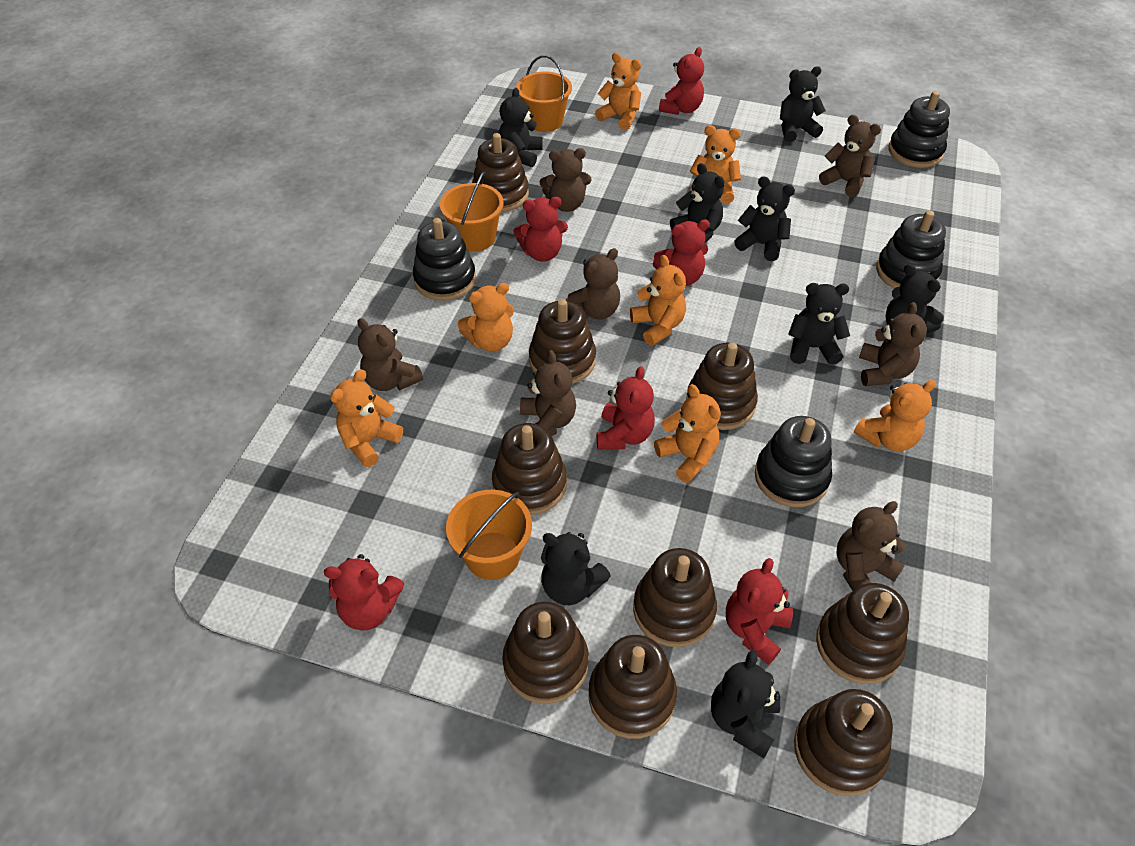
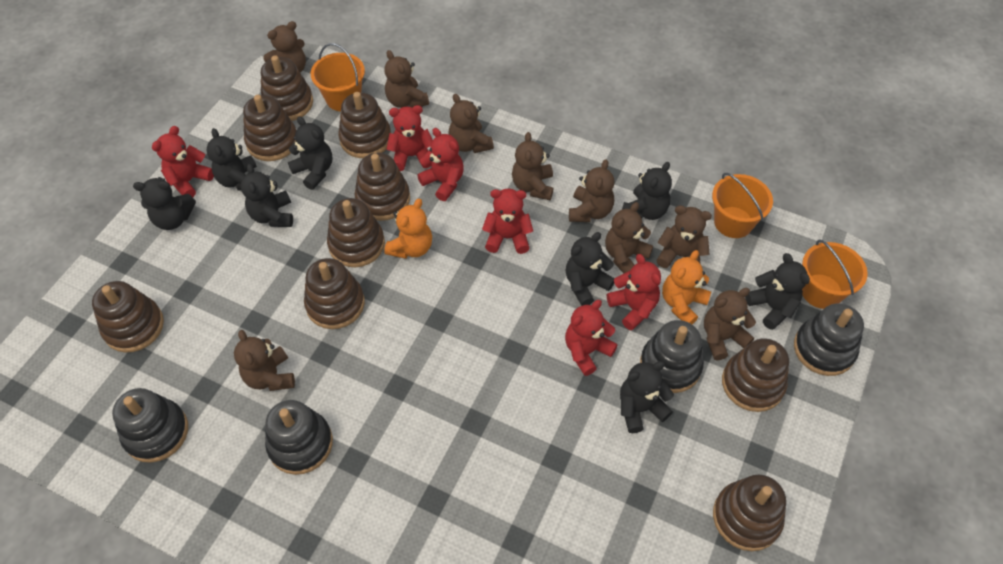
brown teddy bear: 7 -> 9
orange teddy bear: 7 -> 2

